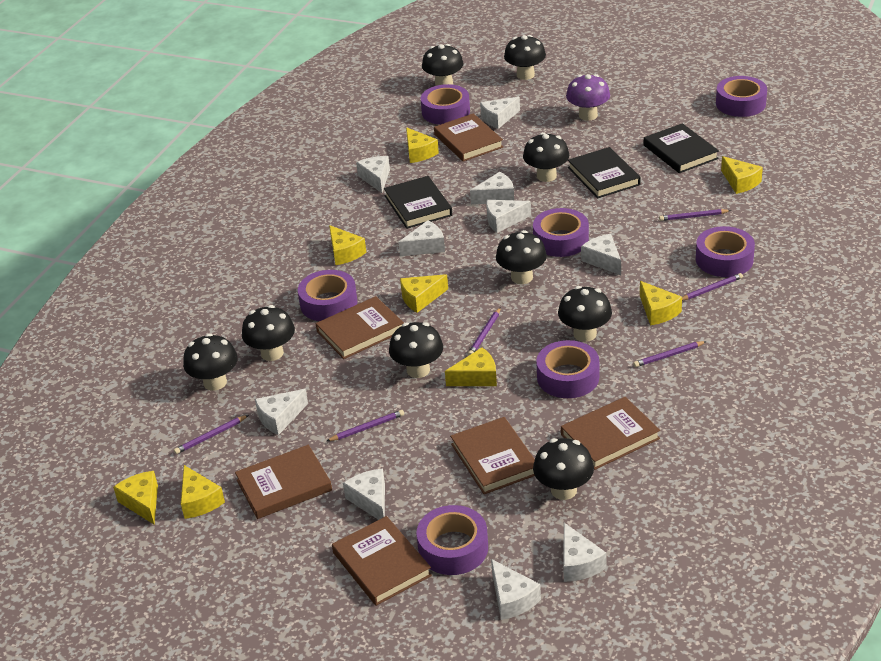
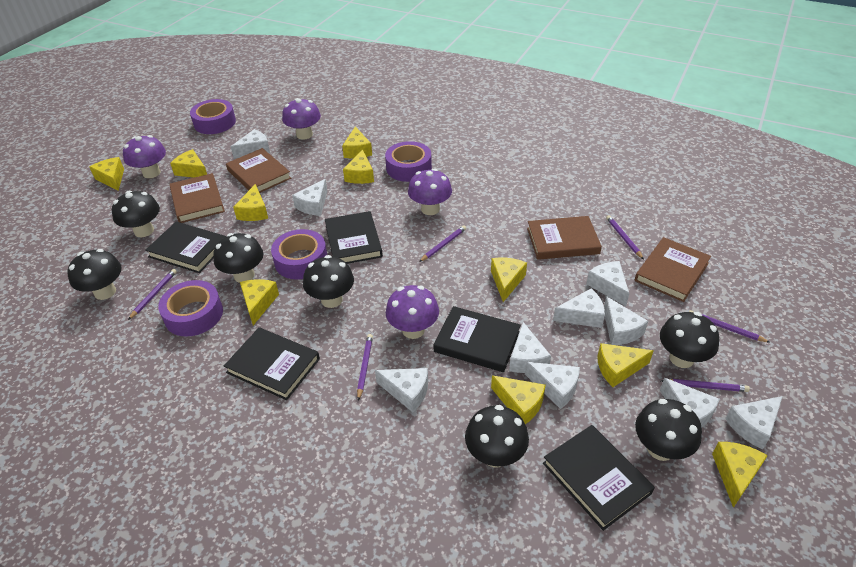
black book: 3 -> 5
black mushroom: 9 -> 7
brown book: 6 -> 4
purple mushroom: 1 -> 4
purple tape: 7 -> 4
yellow cheese: 8 -> 10

